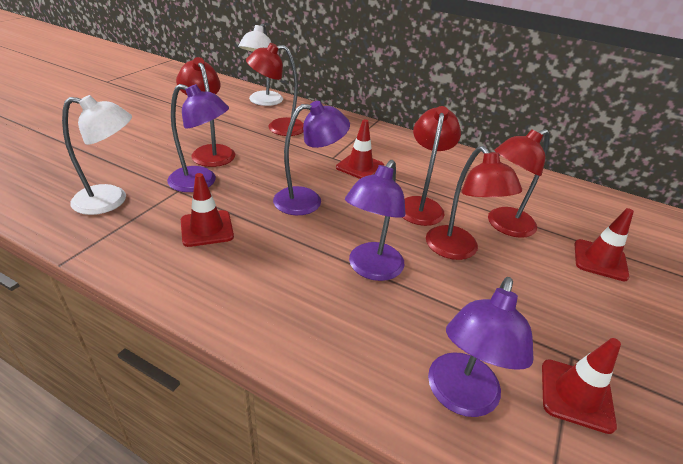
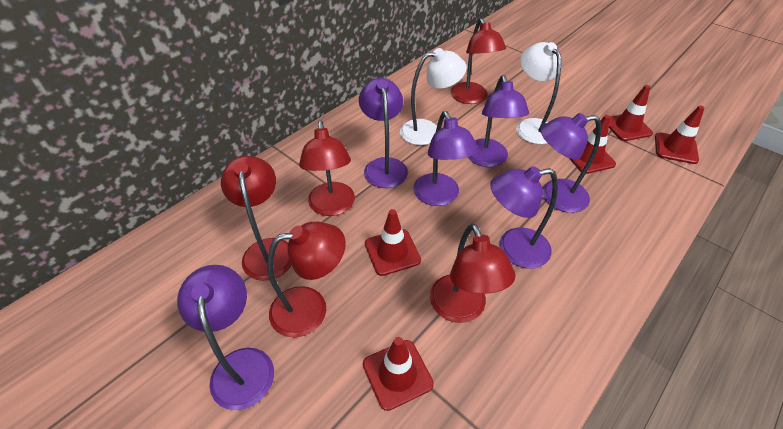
purple lamp: 4 -> 6
red traffic cone: 4 -> 5

